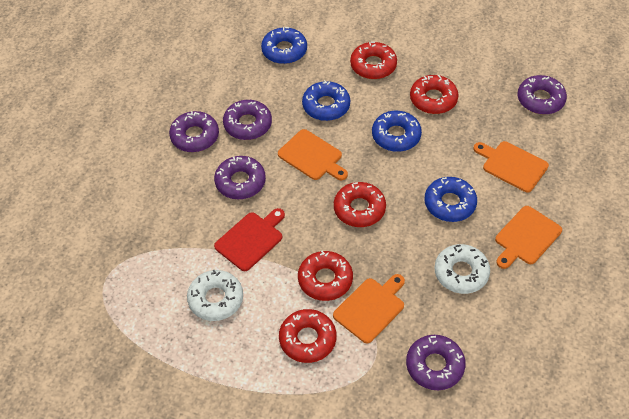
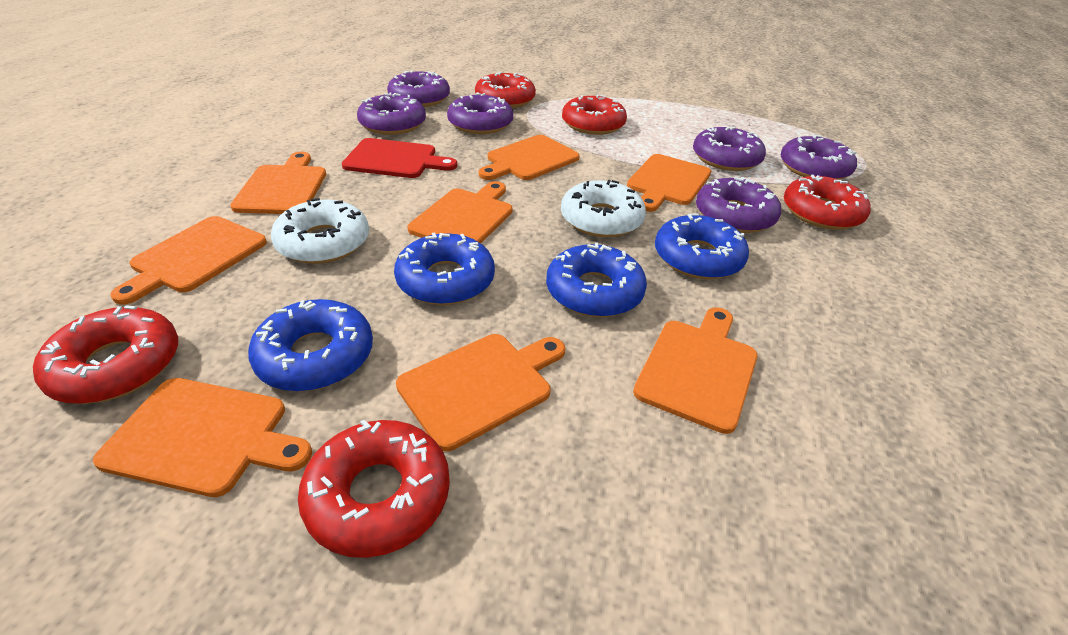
orange cutting board: 4 -> 8
purple donut: 5 -> 6

